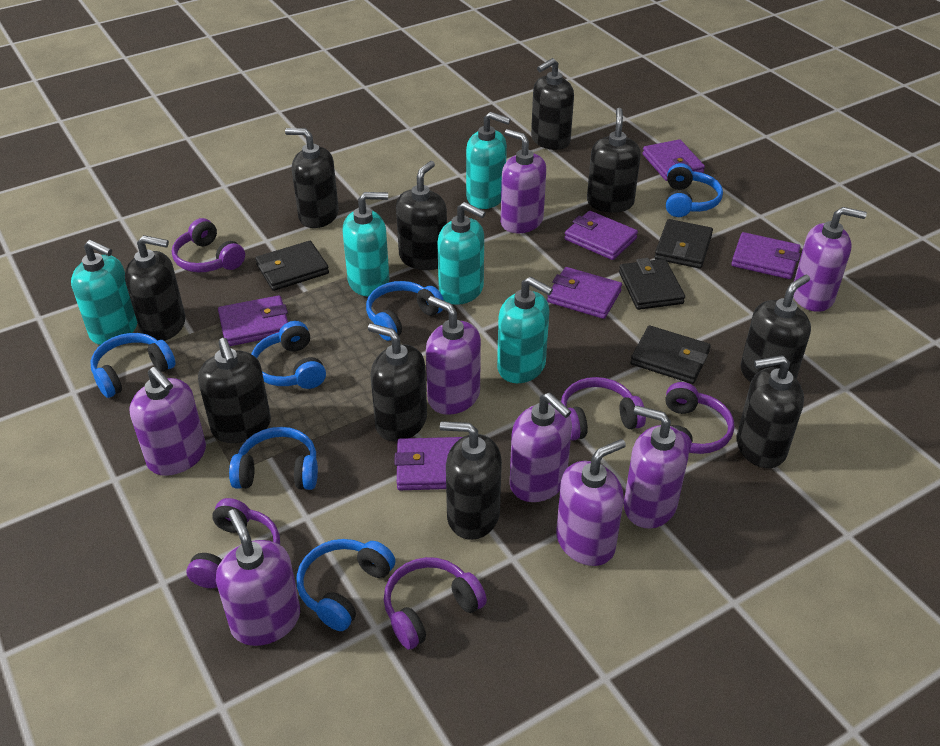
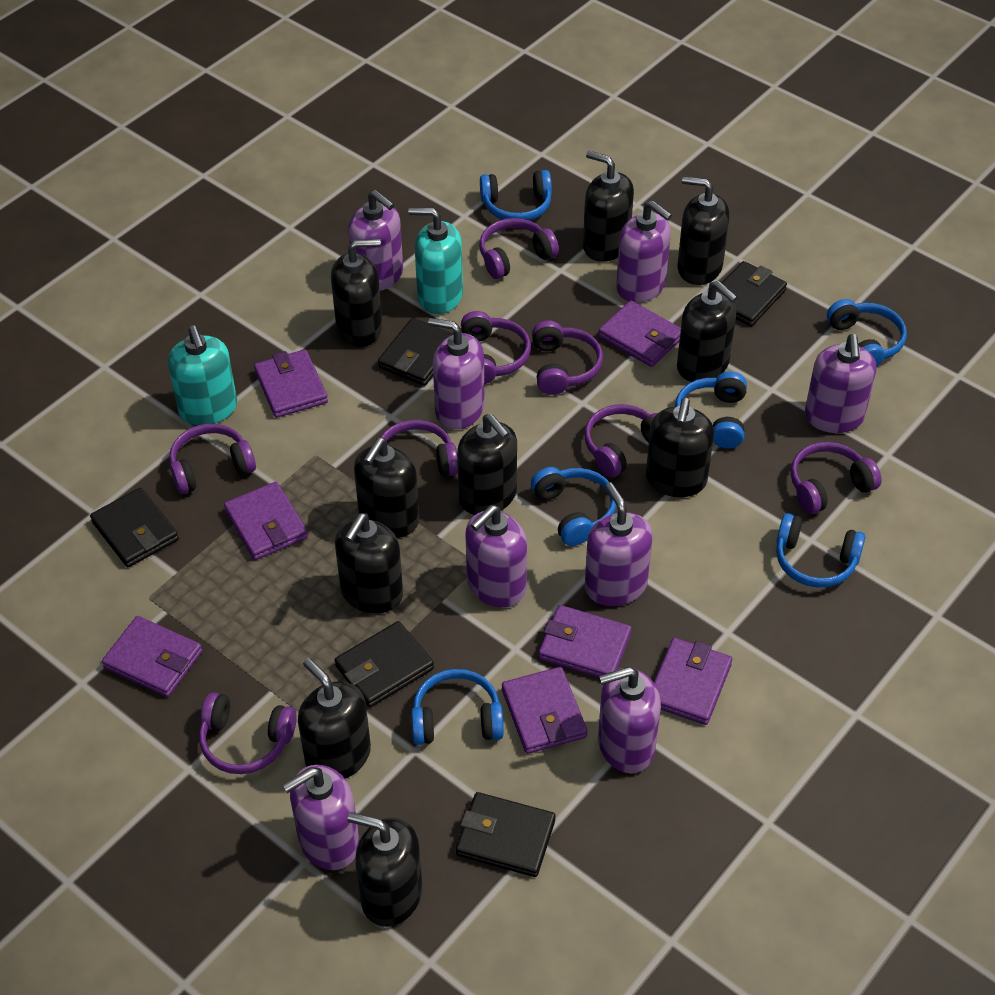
black wallet: 4 -> 5
purple headphones: 5 -> 8
purple wallet: 6 -> 7
turquoise soap dispenser: 5 -> 2

